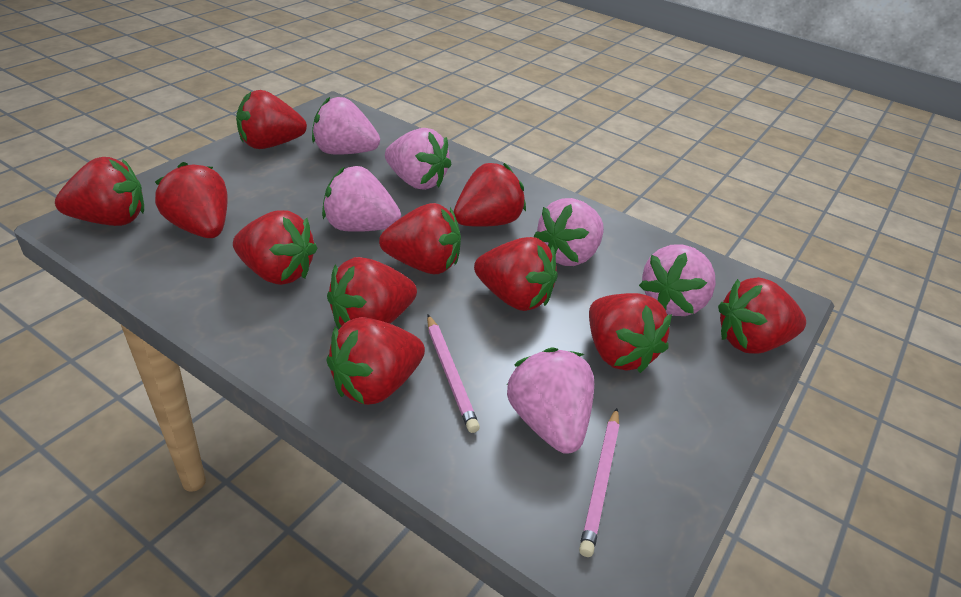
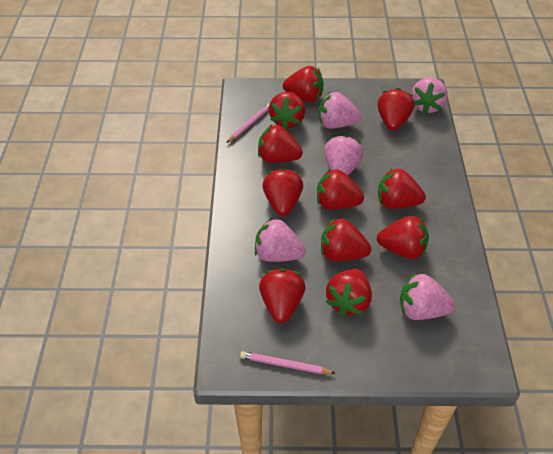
pink strawberry: 6 -> 5

